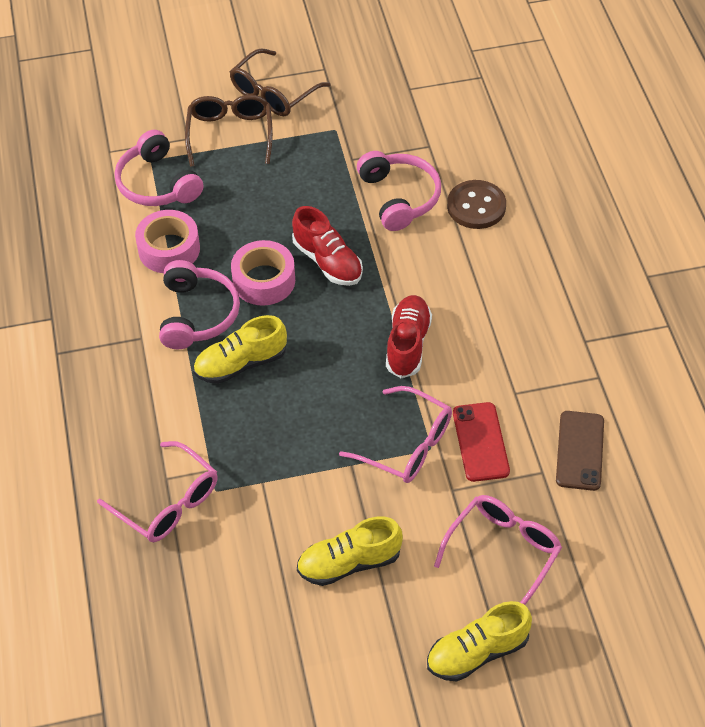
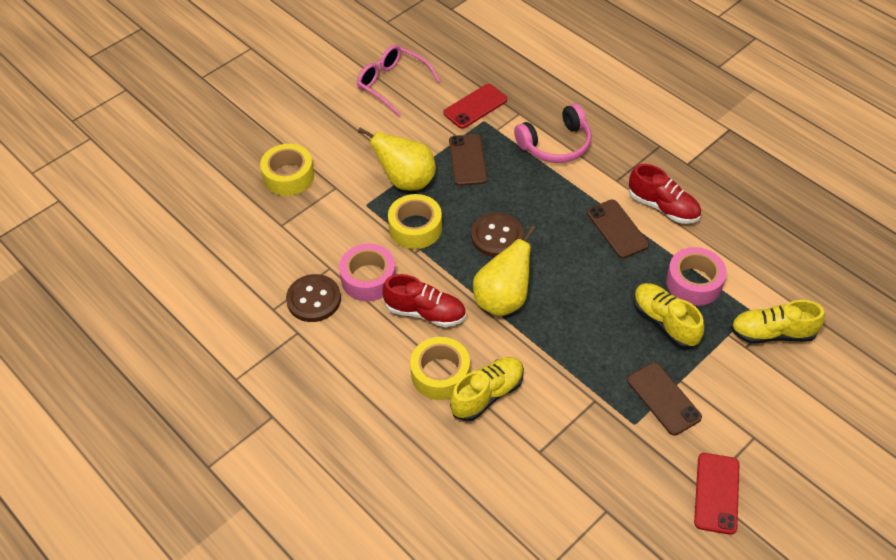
brown button: 1 -> 2
brown glasses: 2 -> 0
brown phone: 1 -> 3
pink glasses: 3 -> 1
pink headphones: 3 -> 1
red phone: 1 -> 2
yellow pear: 0 -> 2
yellow tape: 0 -> 3

